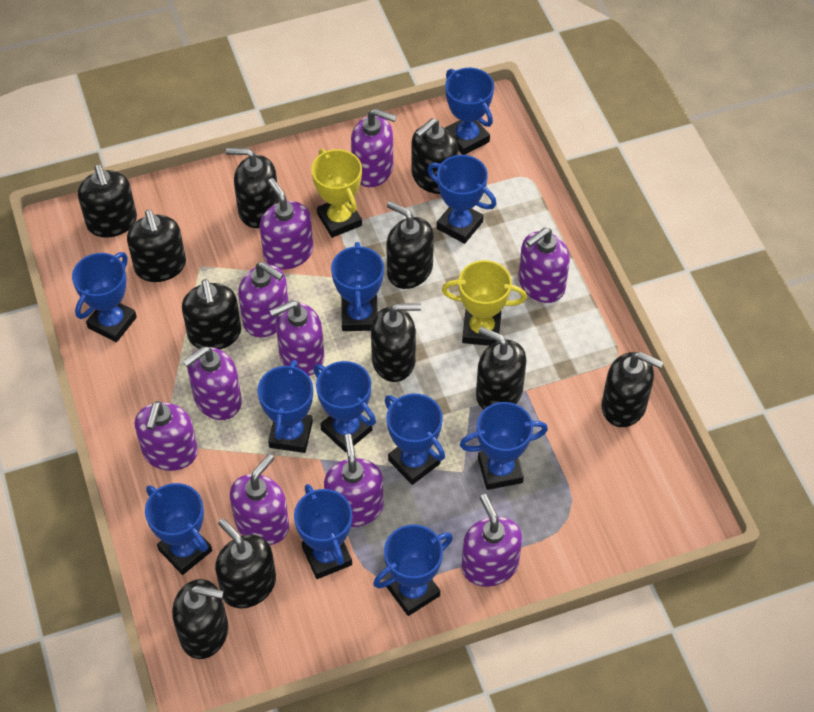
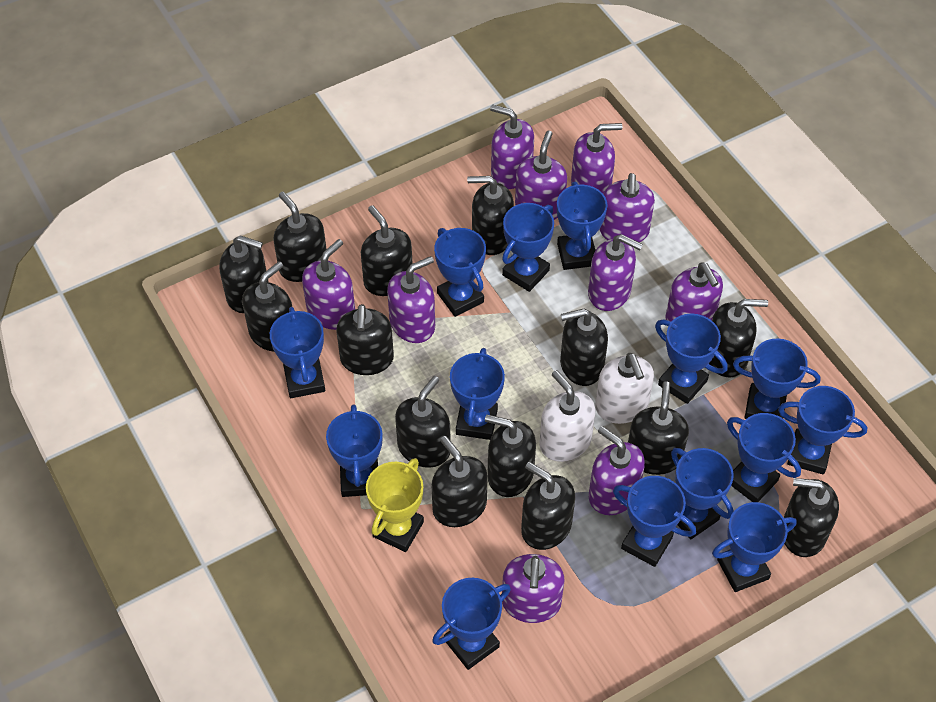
black soap dispenser: 11 -> 14
blue trophy: 11 -> 14
white soap dispenser: 0 -> 2
yellow trophy: 2 -> 1

